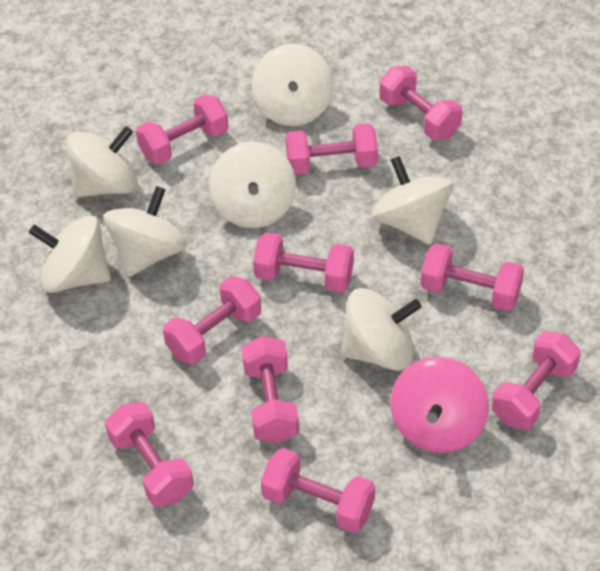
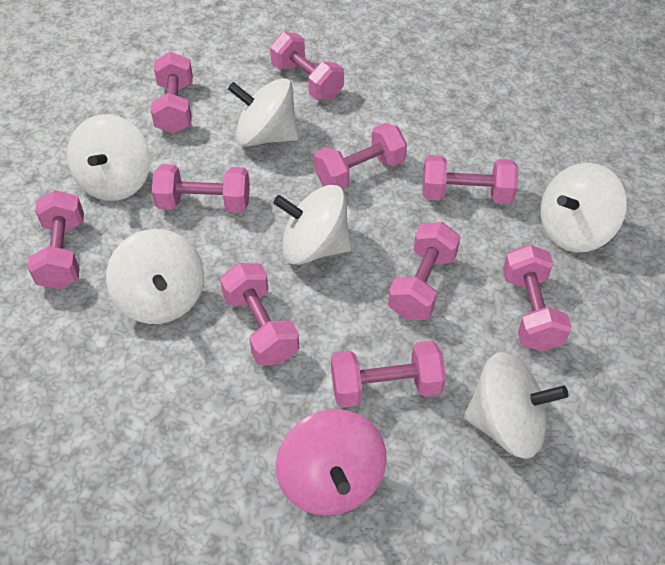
white spinning top: 7 -> 6

